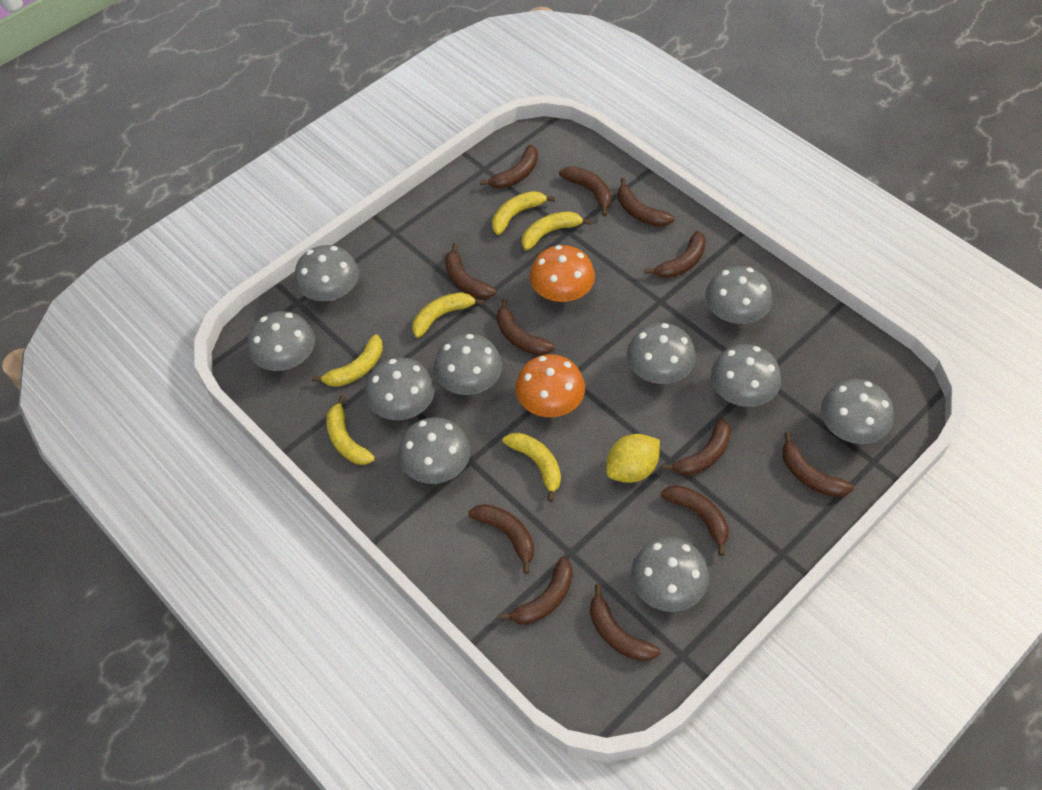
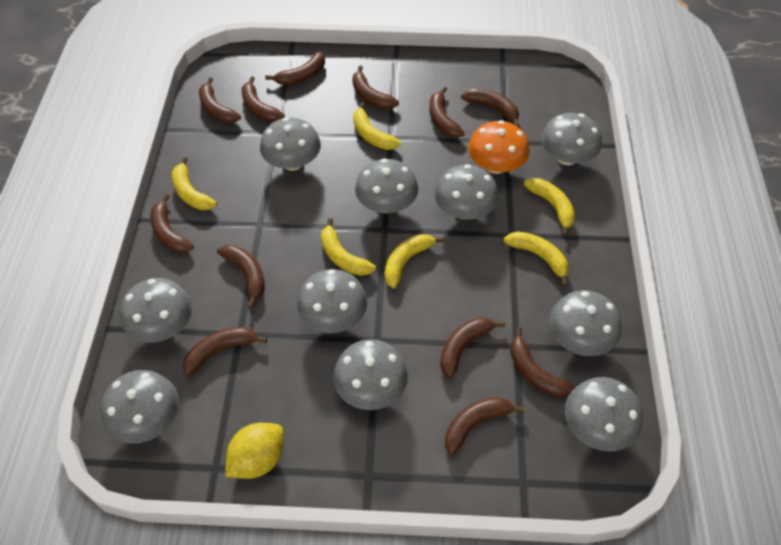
orange mushroom: 2 -> 1

